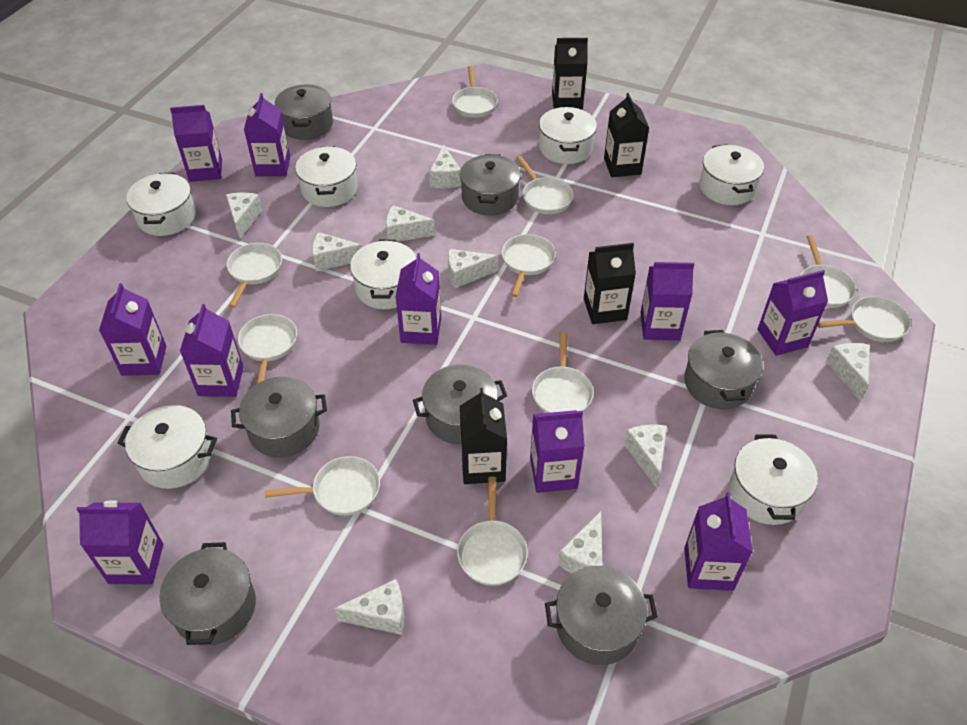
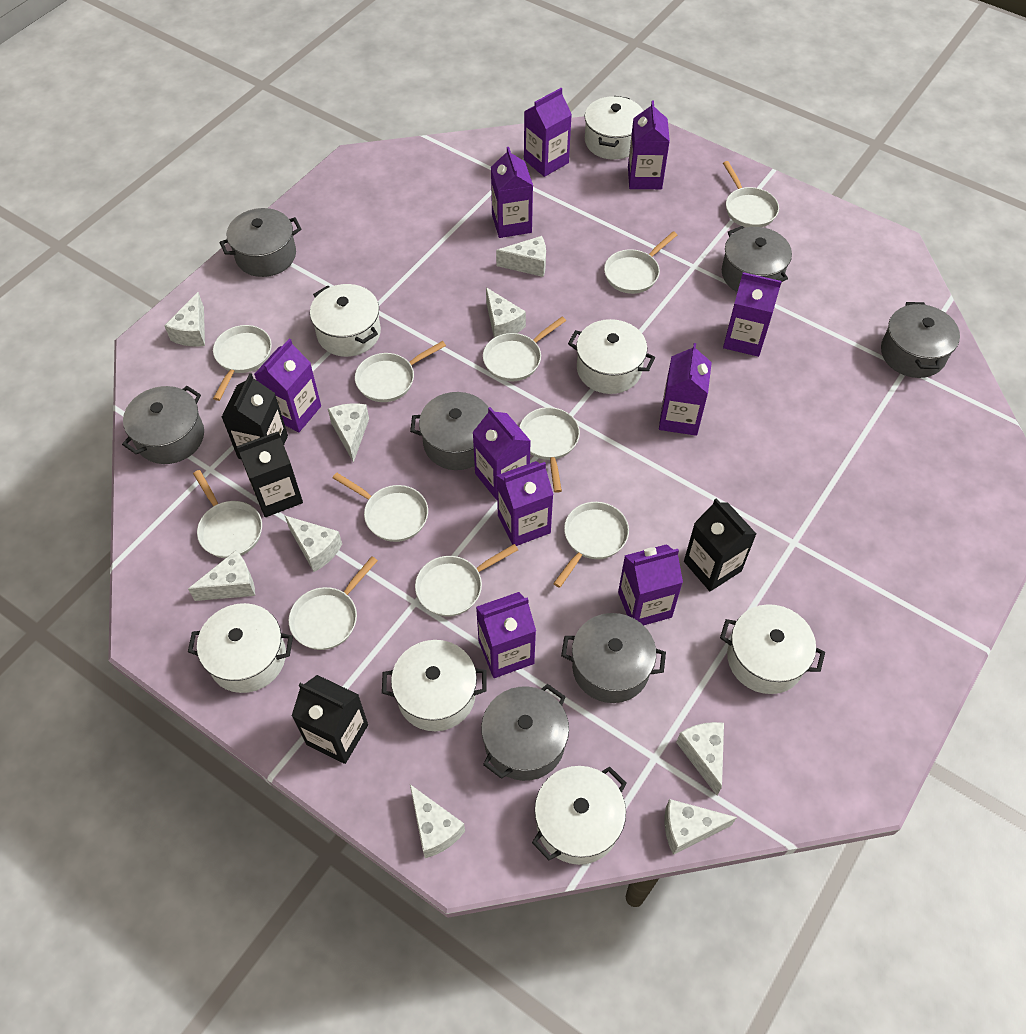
white pan: 10 -> 11

